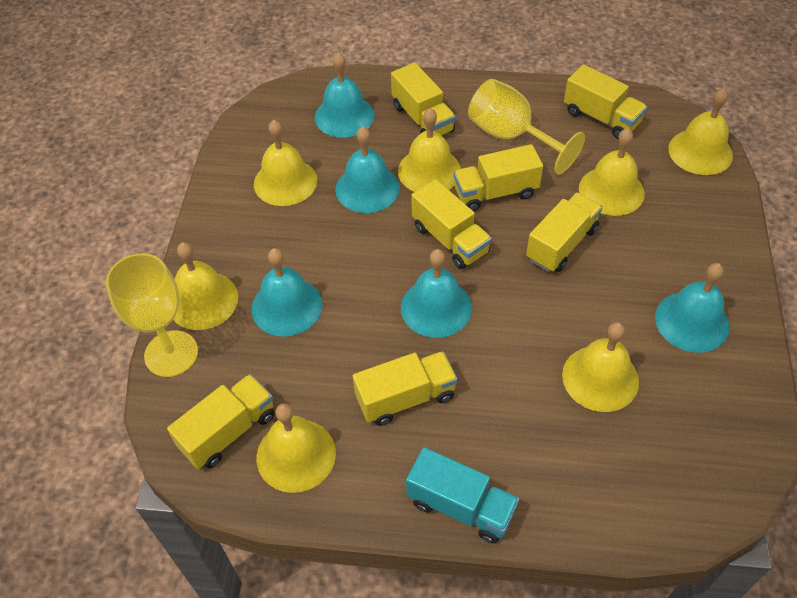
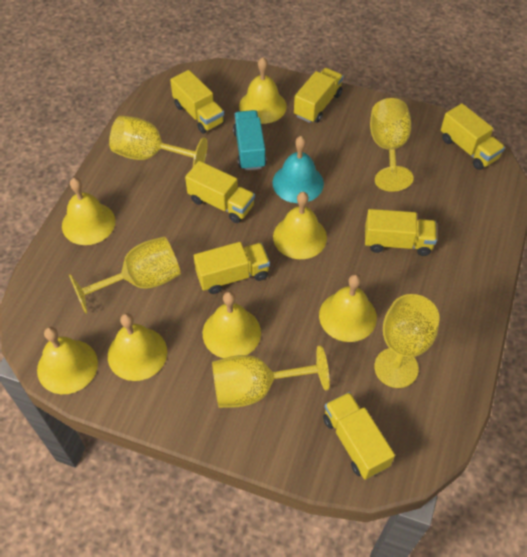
turquoise bell: 5 -> 1
yellow goblet: 2 -> 5

